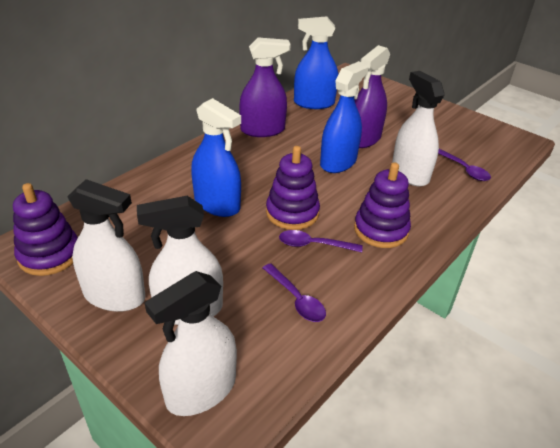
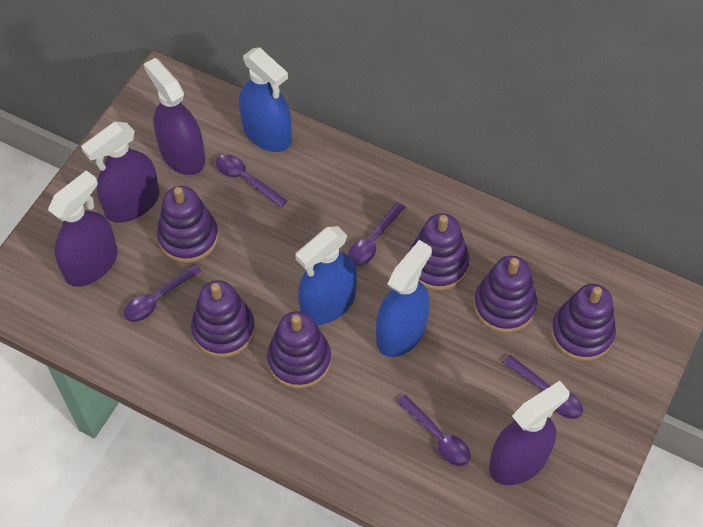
purple spoon: 3 -> 5
purple spray bottle: 2 -> 4
purple stacking toy: 3 -> 6
white spray bottle: 4 -> 0

